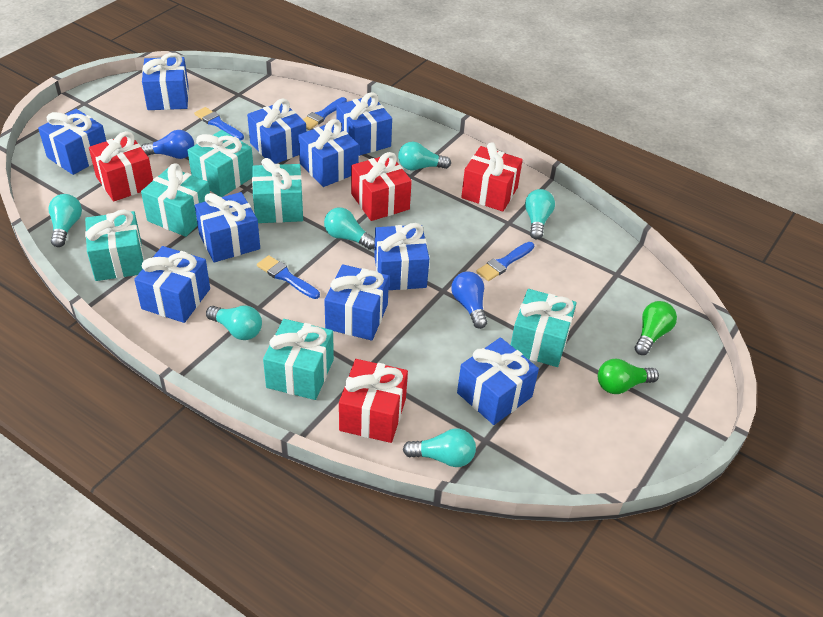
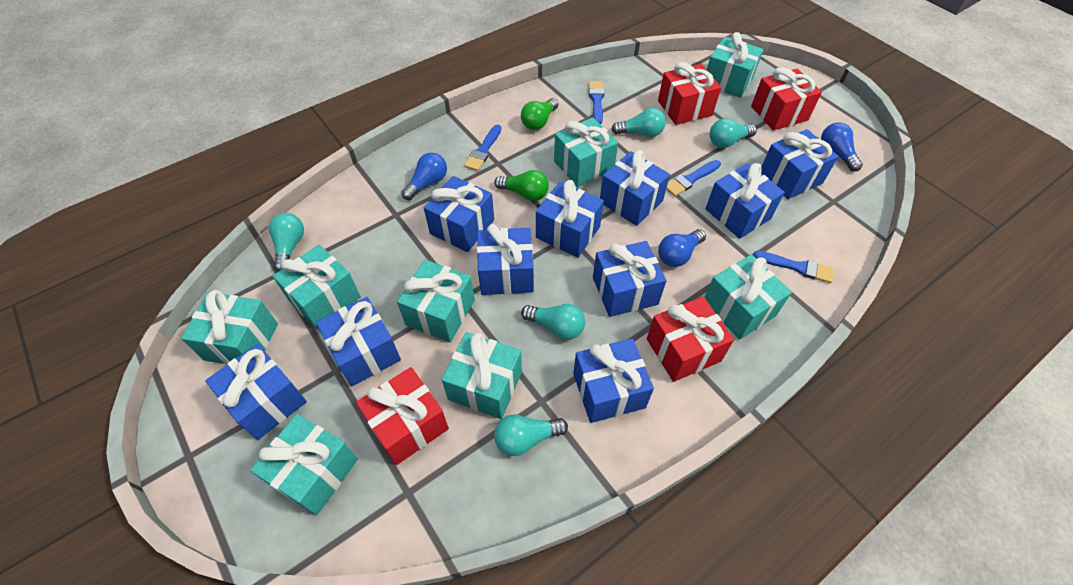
blue light bulb: 2 -> 3
turquoise gift: 6 -> 8
turquoise light bulb: 6 -> 5

